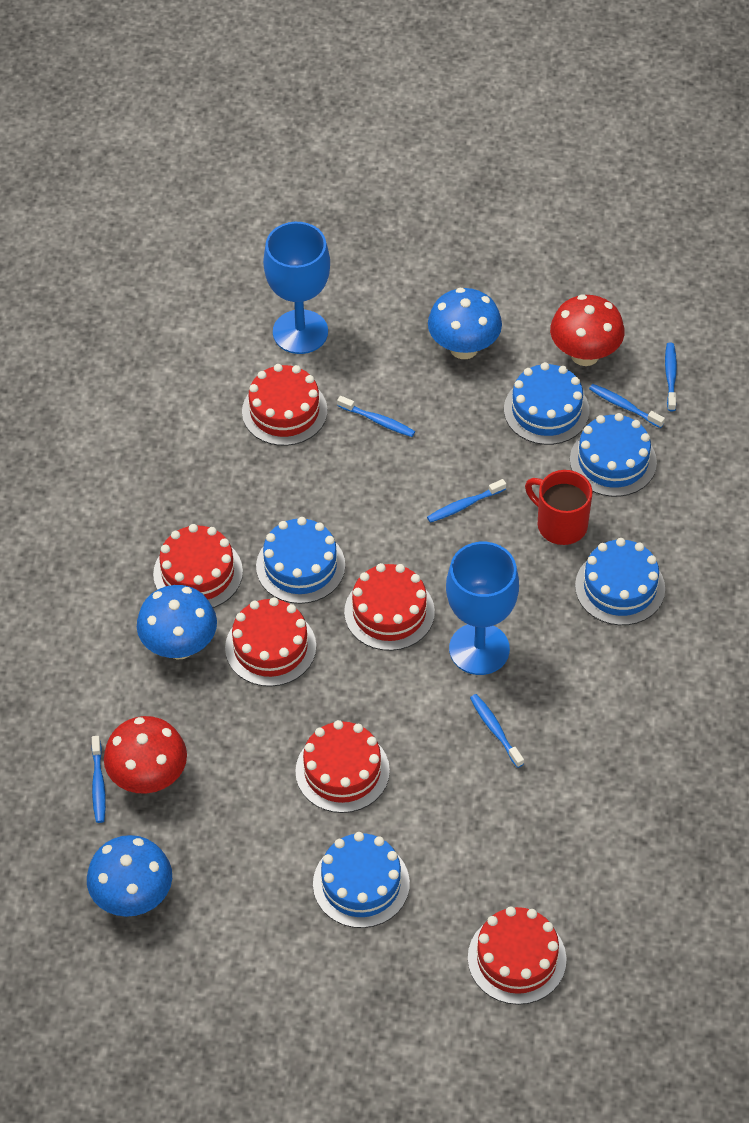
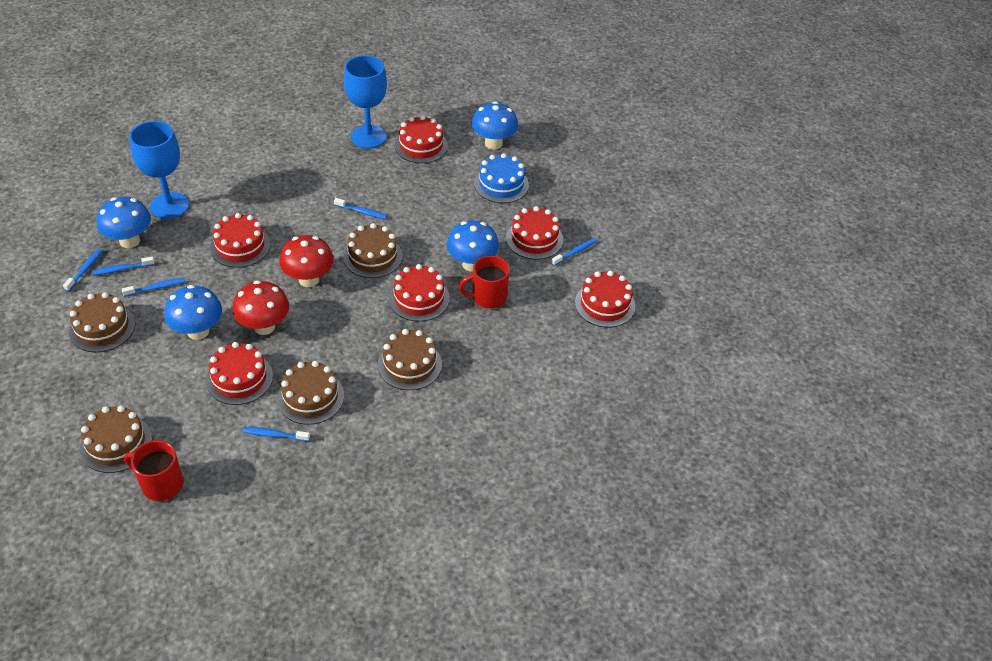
blue cake: 5 -> 1
blue mushroom: 3 -> 4
brown cake: 0 -> 5
red mug: 1 -> 2

